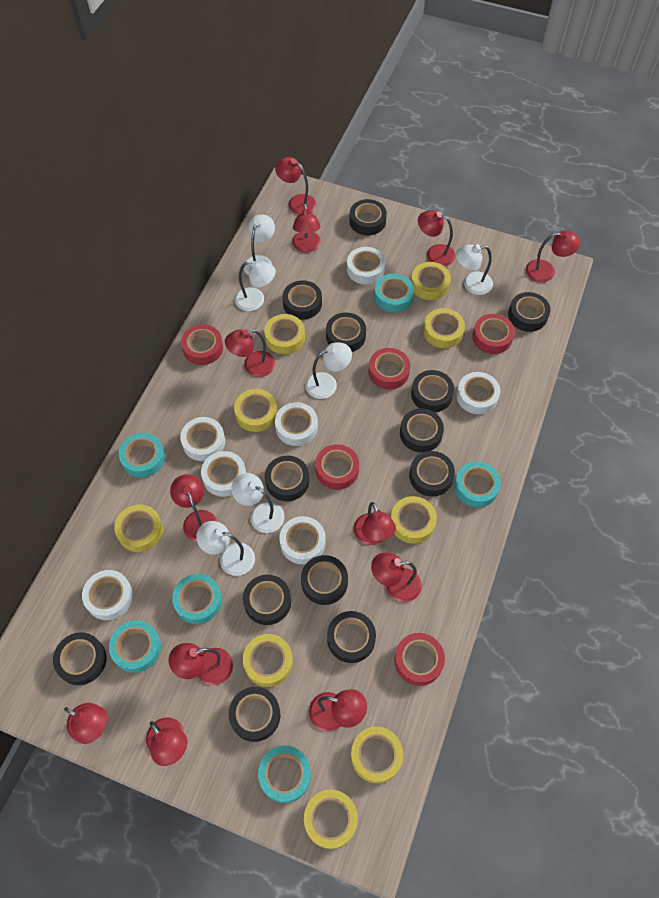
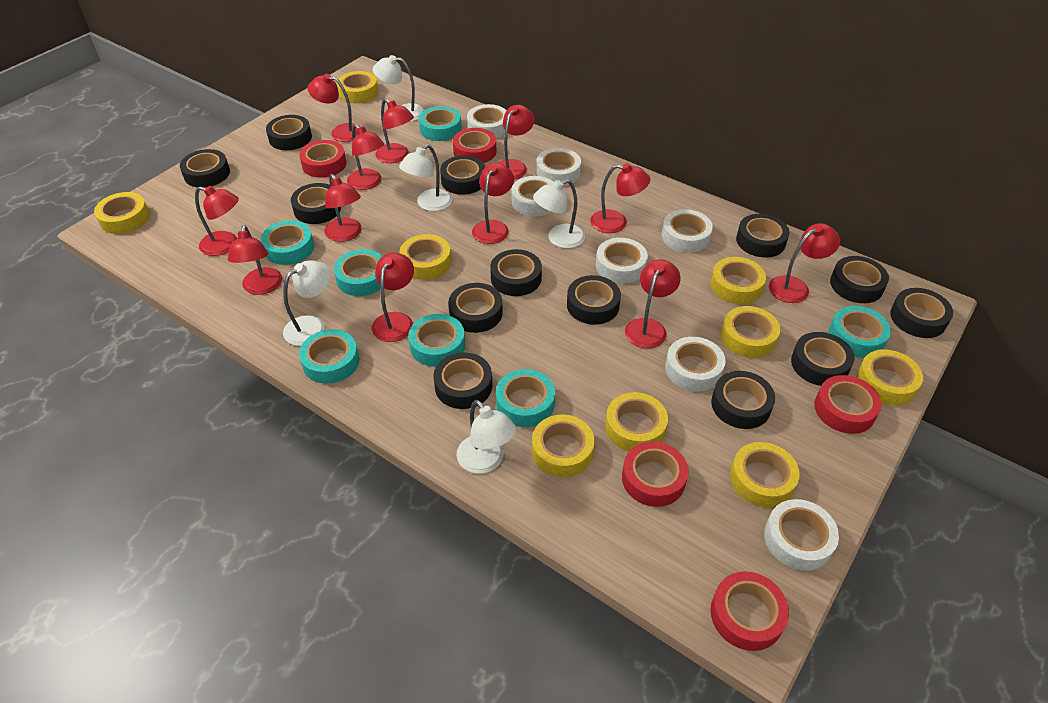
turquoise tape: 6 -> 7
white lamp: 6 -> 5

